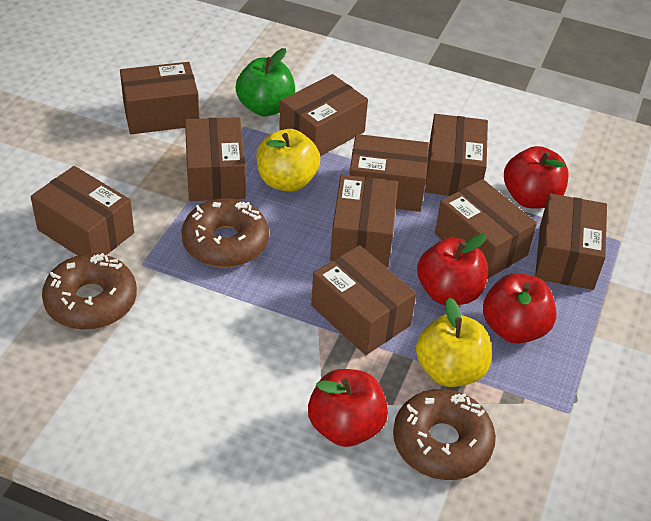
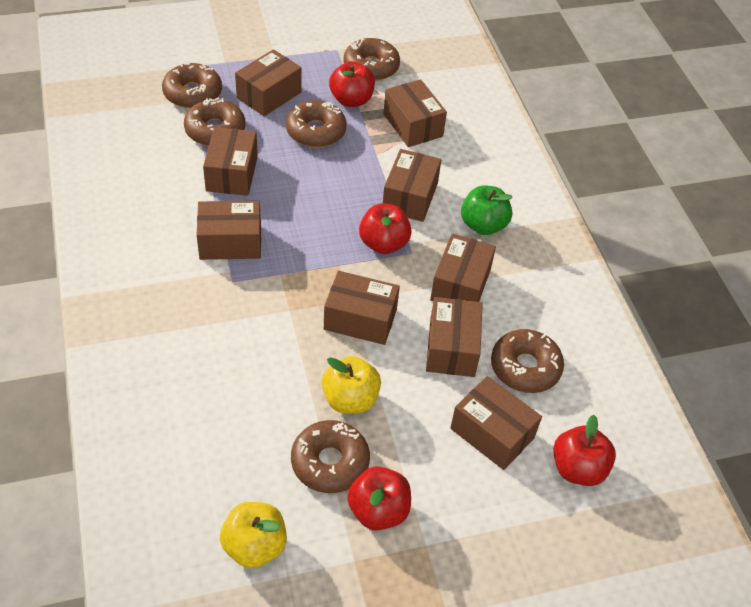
brown box: 10 -> 9
brown donut: 3 -> 6

